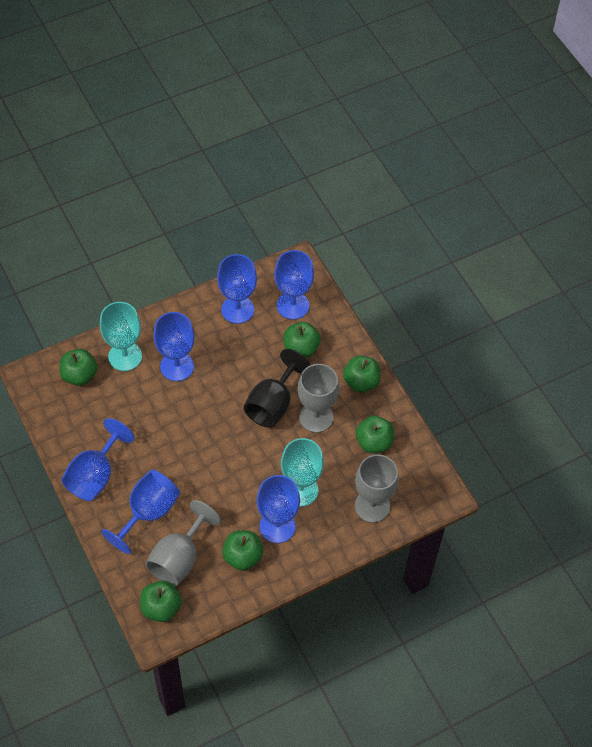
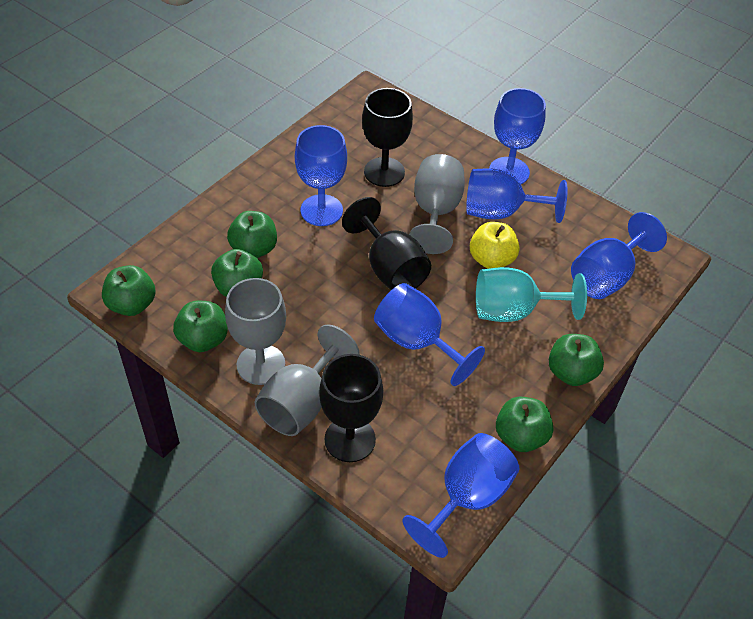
black goblet: 1 -> 3
turquoise goblet: 2 -> 1
yellow apple: 0 -> 1

